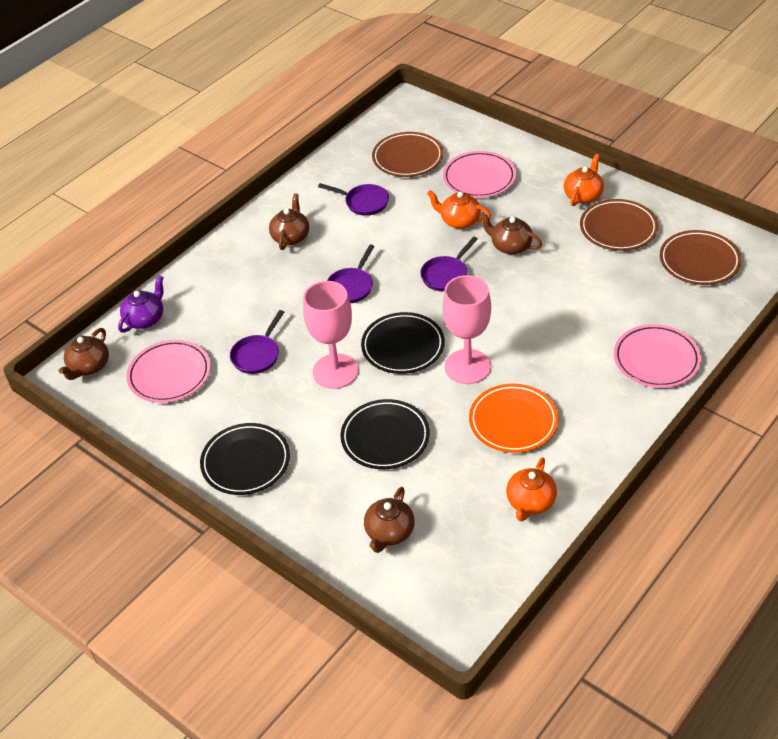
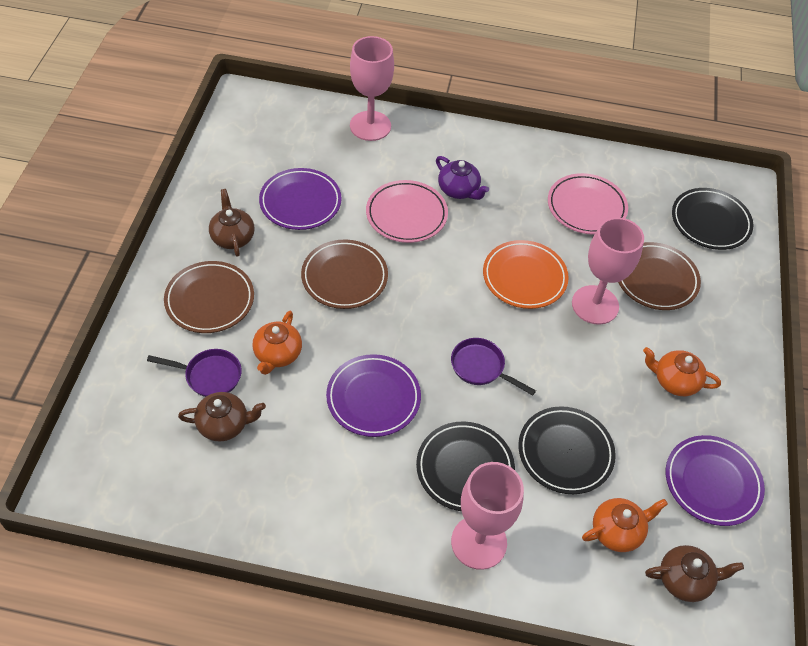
brown teapot: 4 -> 3
pink goblet: 2 -> 3
pink plate: 3 -> 2
purple pan: 4 -> 2
purple plate: 0 -> 3

